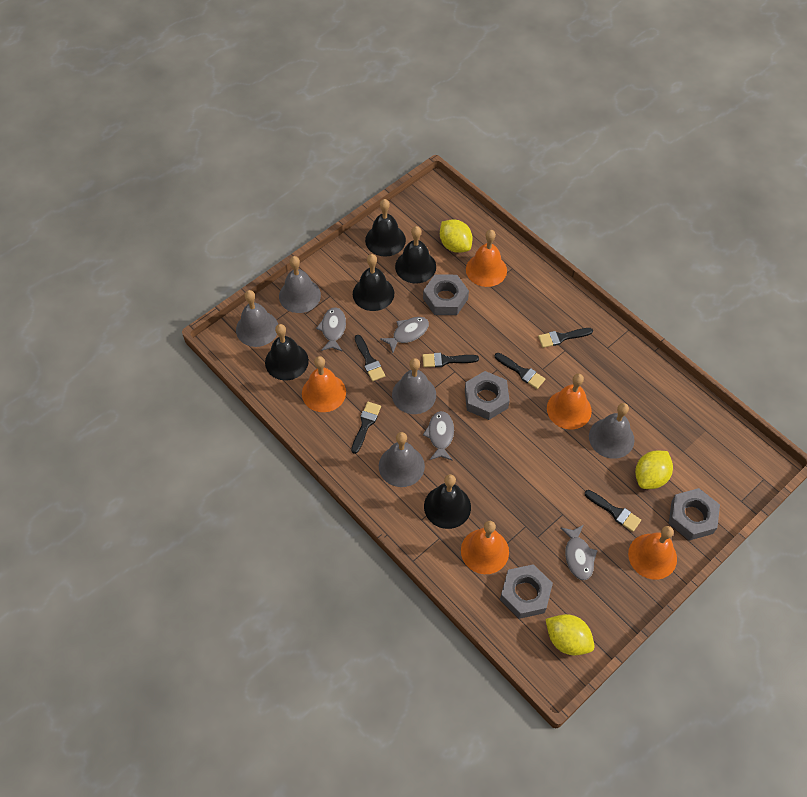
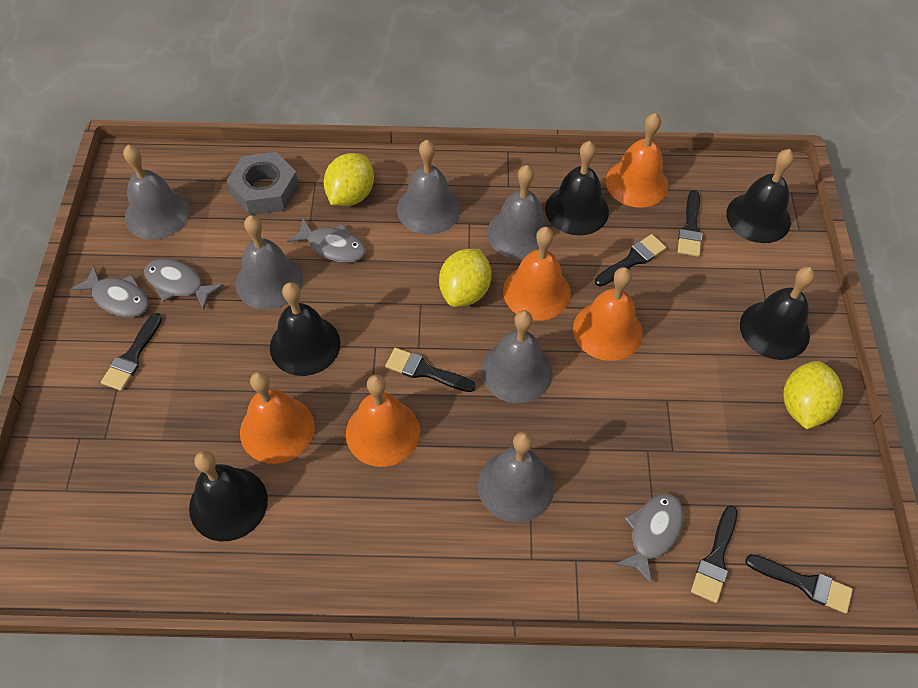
grey bell: 5 -> 6
grey nut: 4 -> 1

